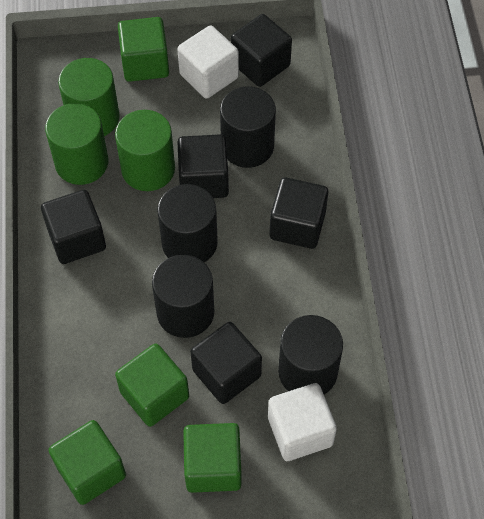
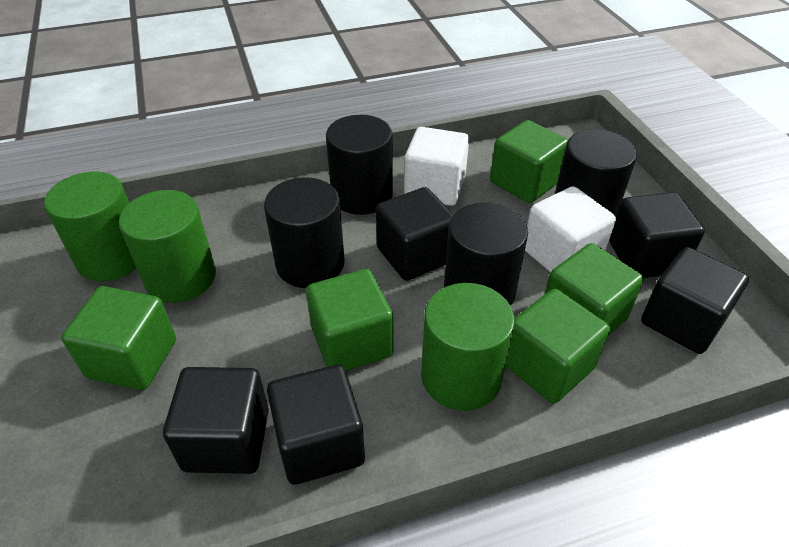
green cube: 4 -> 5

